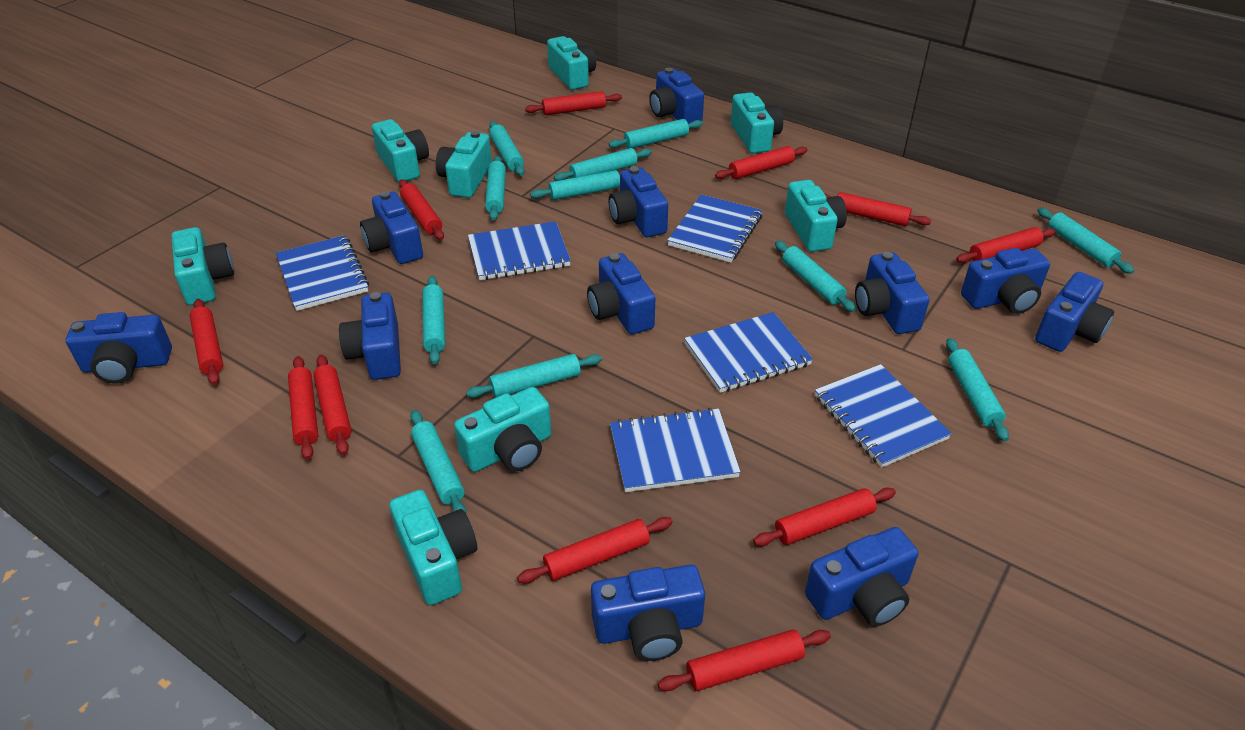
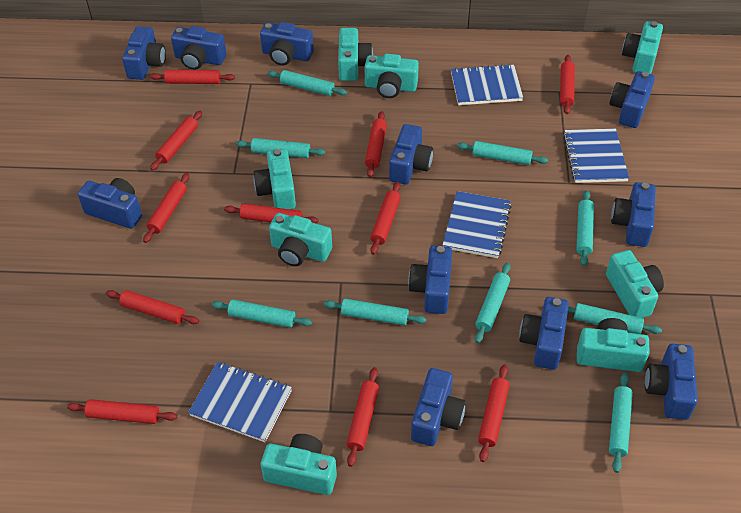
blue notebook: 6 -> 4
turquoise rolling pin: 11 -> 9

